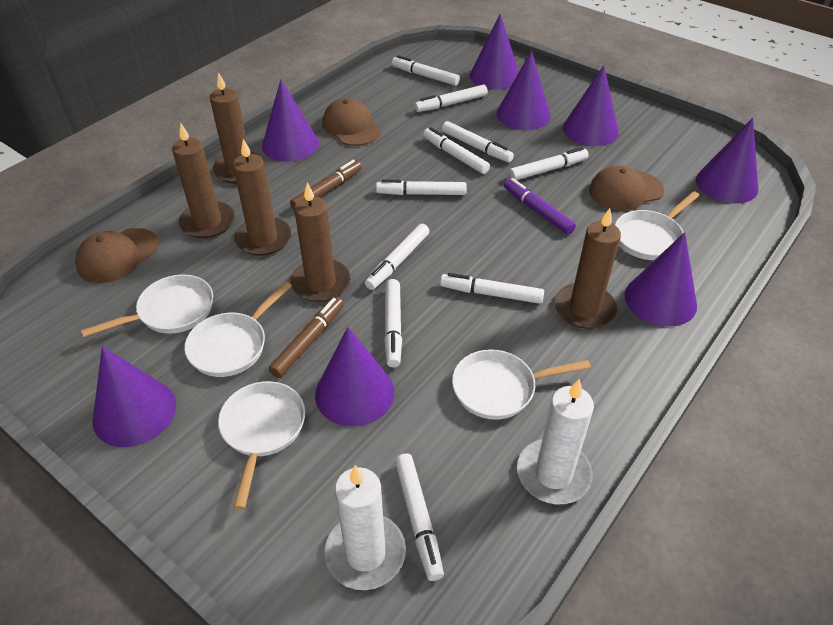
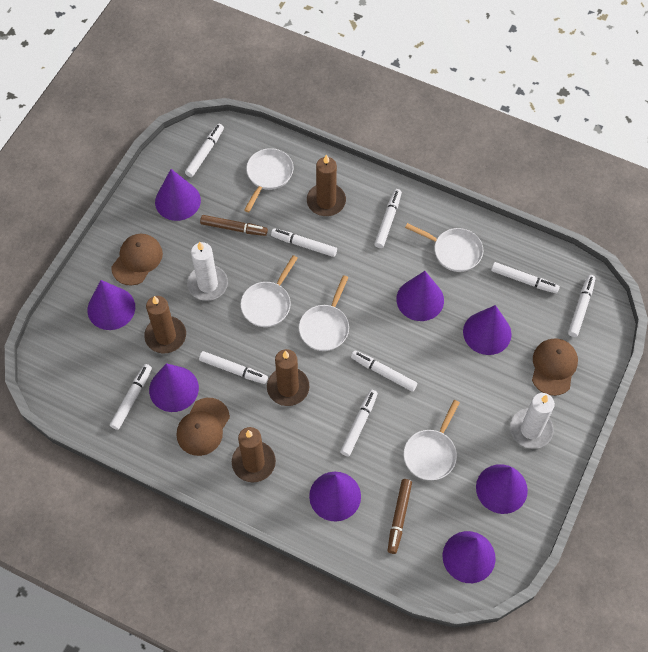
brown candle: 5 -> 4
purple marker: 1 -> 0
white marker: 10 -> 9

